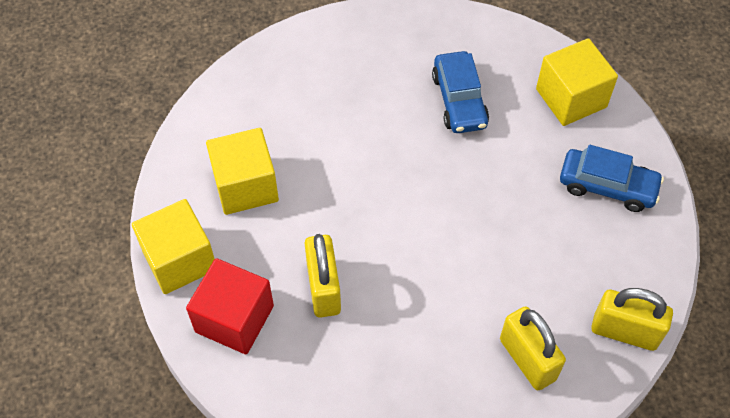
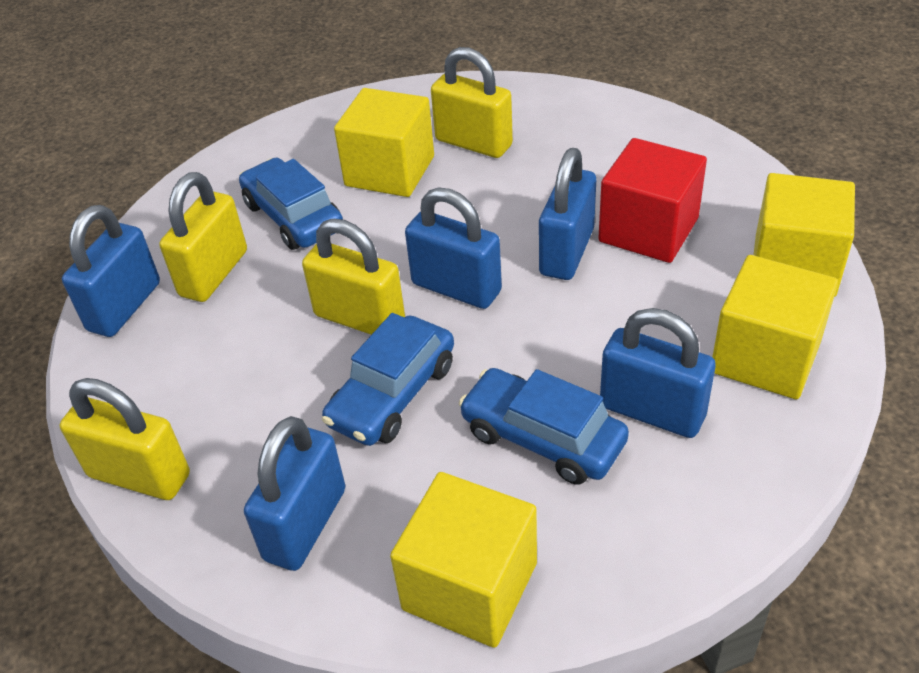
blue car: 2 -> 3
blue padlock: 0 -> 5
yellow cube: 3 -> 4
yellow padlock: 3 -> 4

